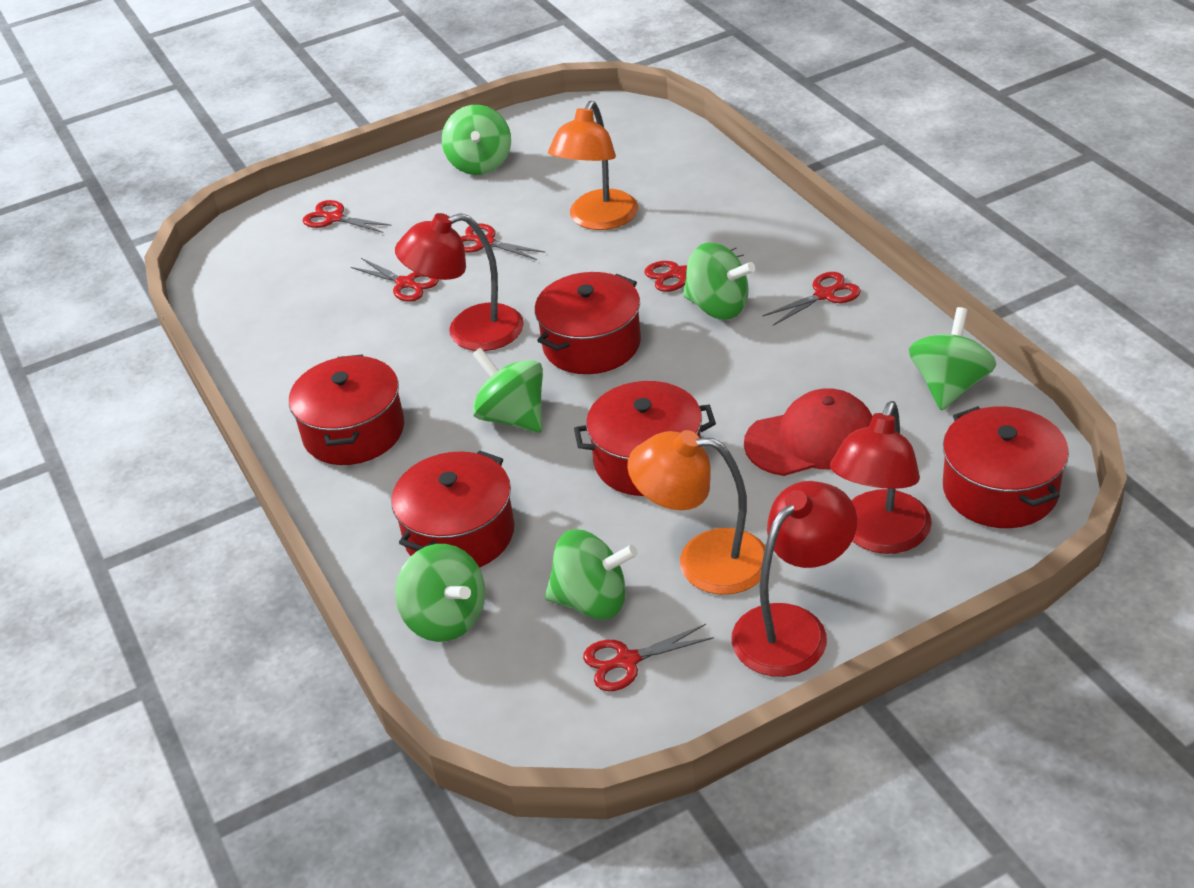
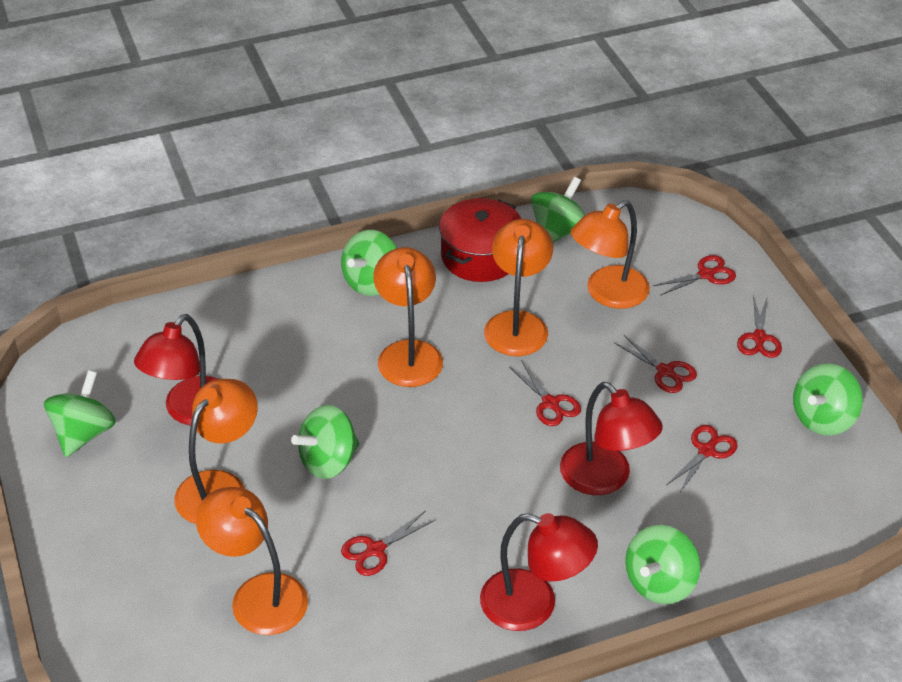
orange lamp: 2 -> 5
red cap: 1 -> 0
red pot: 5 -> 1

